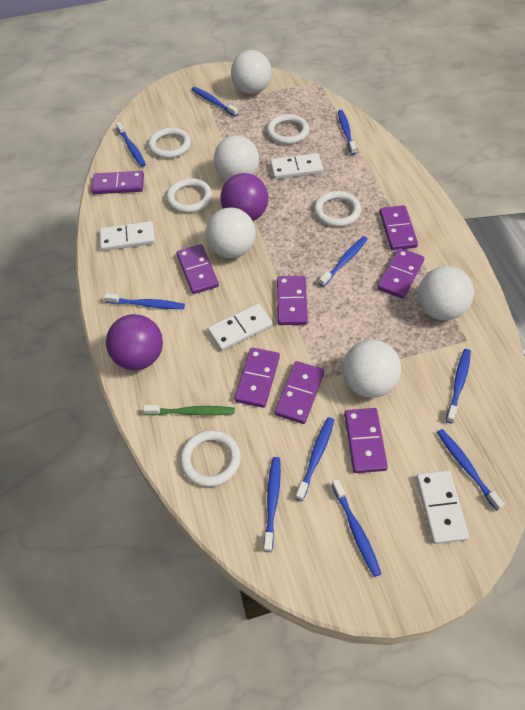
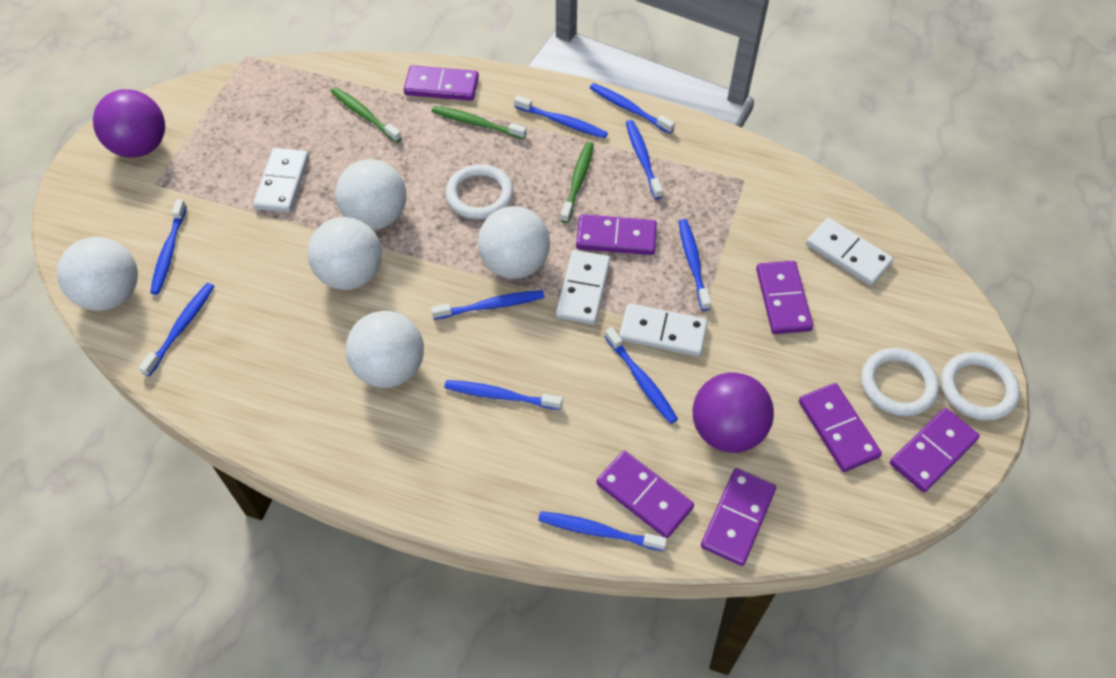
green toothbrush: 1 -> 3
purple domino: 8 -> 7
white ring: 5 -> 3

